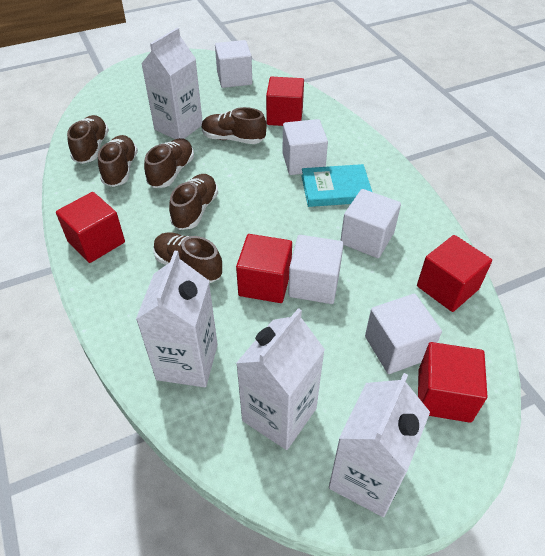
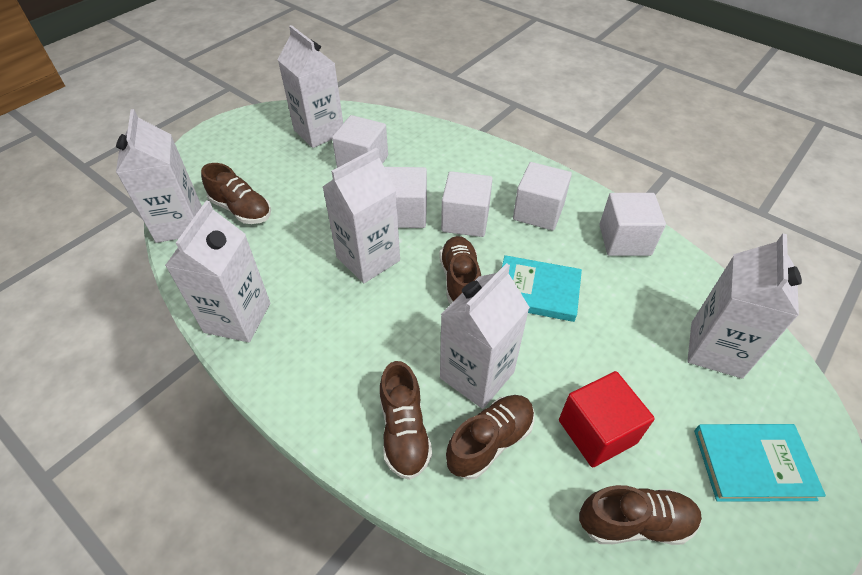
brown shoe: 6 -> 5
red cube: 5 -> 1
turquoise book: 1 -> 2
white carton: 4 -> 6

